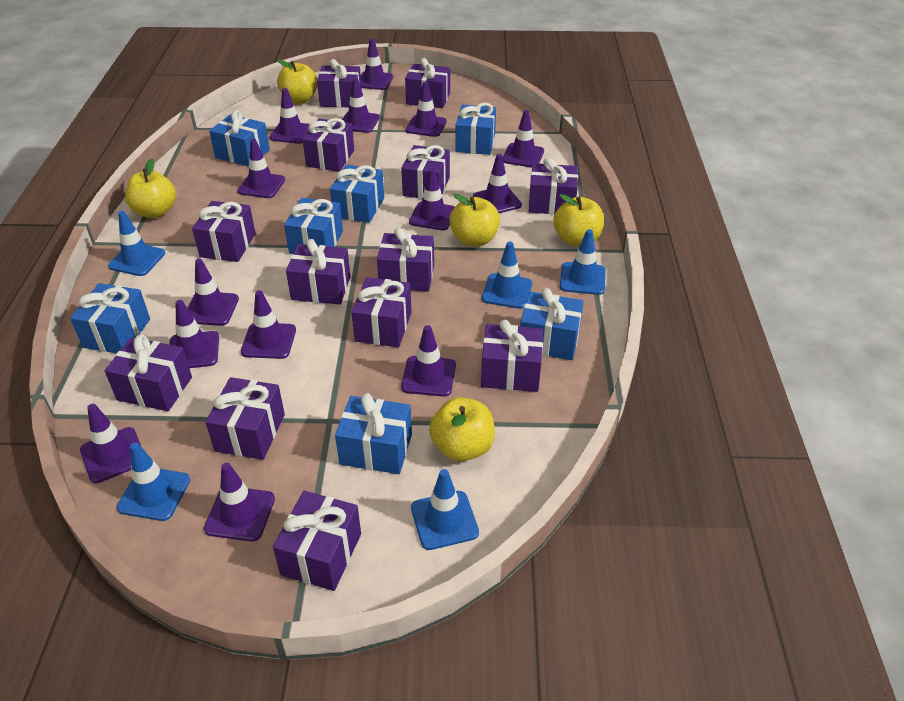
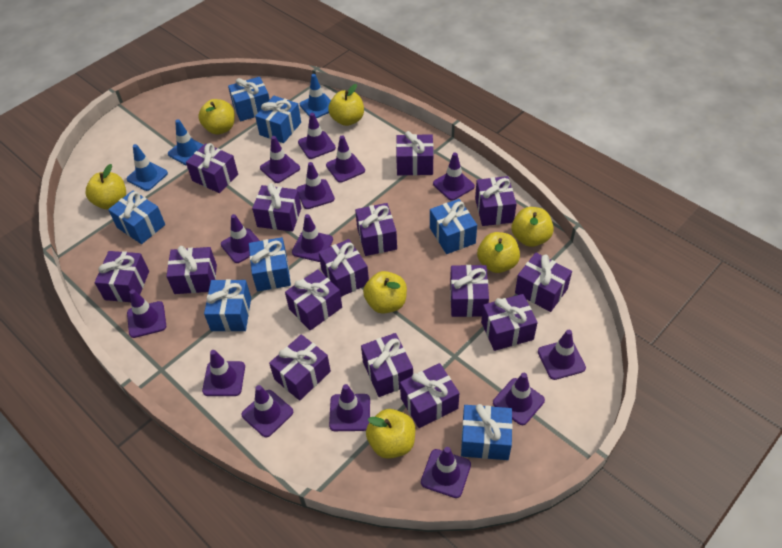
blue traffic cone: 5 -> 3
purple gift: 13 -> 15
yellow apple: 5 -> 7

